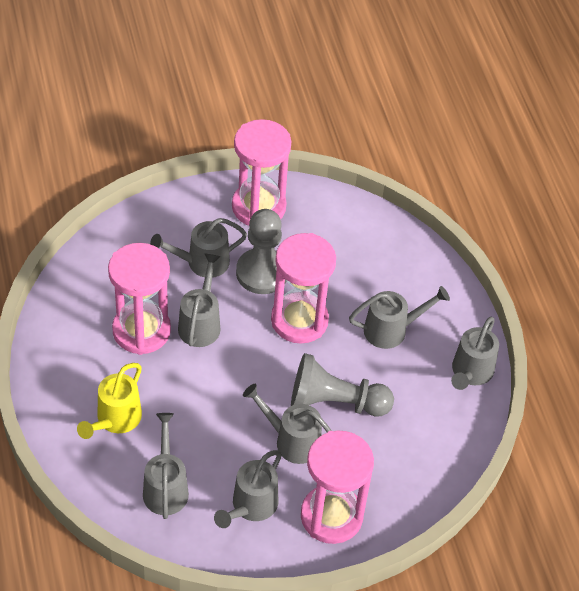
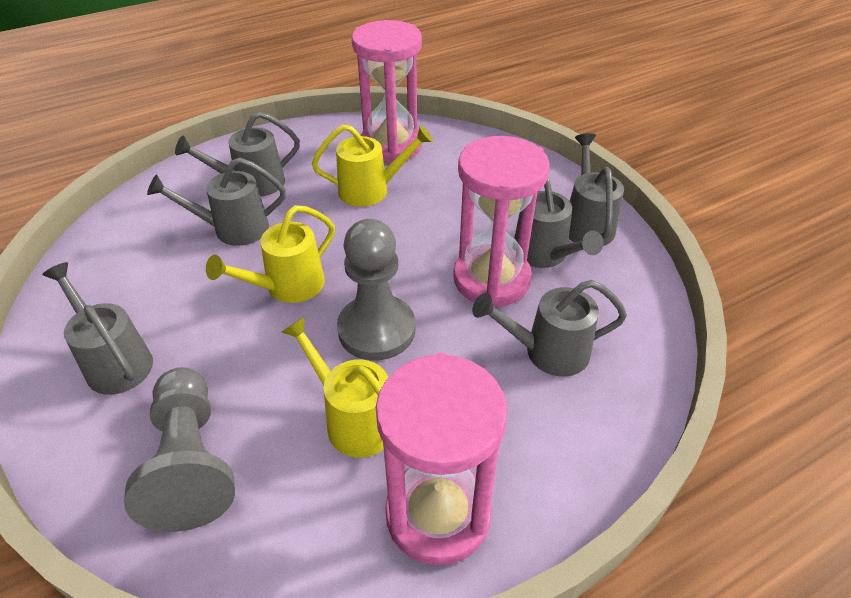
grey watering can: 7 -> 6
pink hourglass: 4 -> 3
yellow watering can: 1 -> 3

